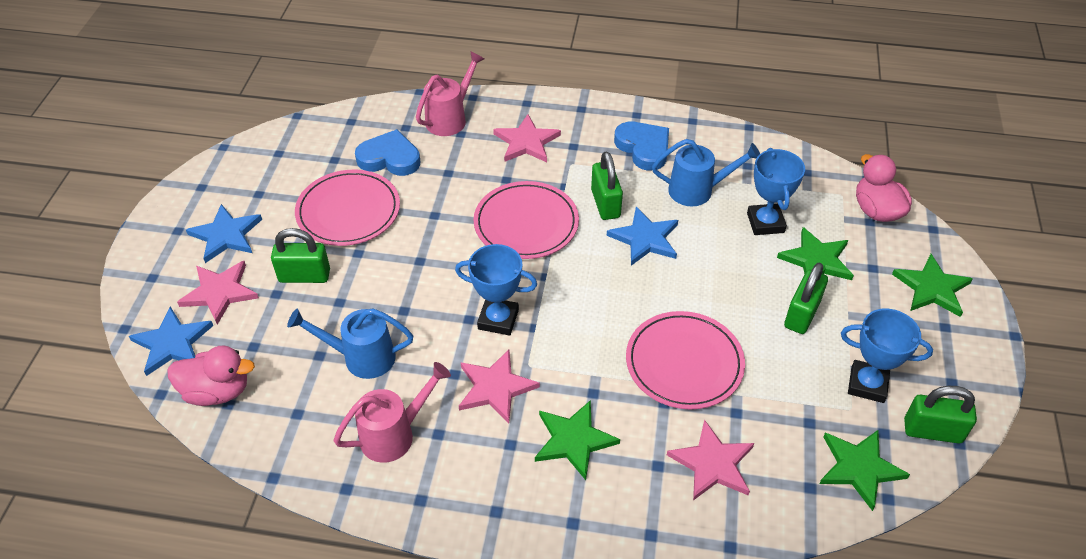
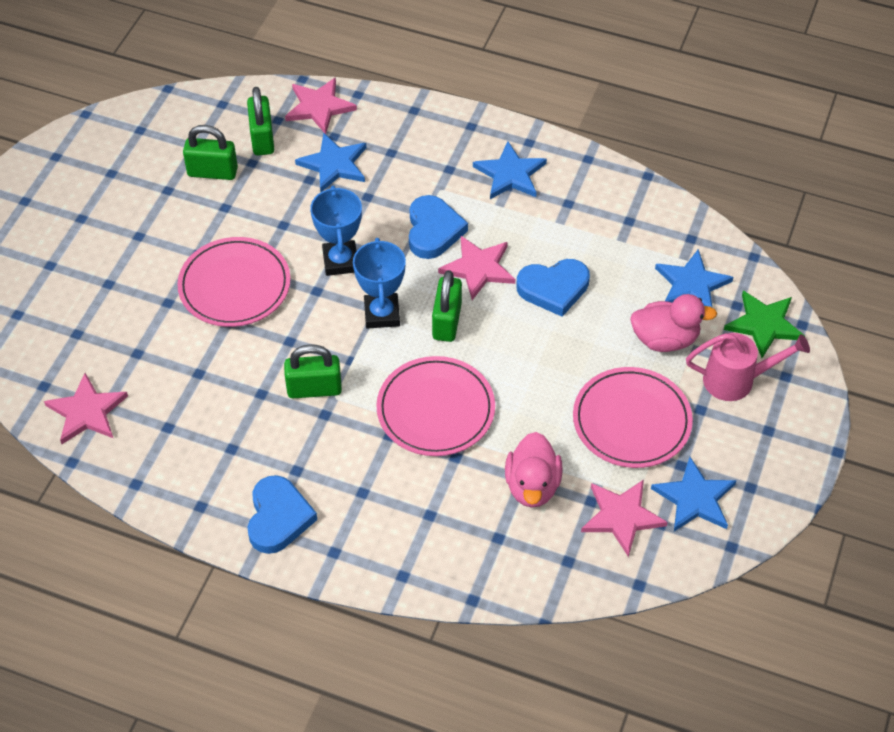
blue heart: 2 -> 3
blue star: 3 -> 4
blue trophy: 3 -> 2
blue watering can: 2 -> 0
green star: 4 -> 1
pink watering can: 2 -> 1

